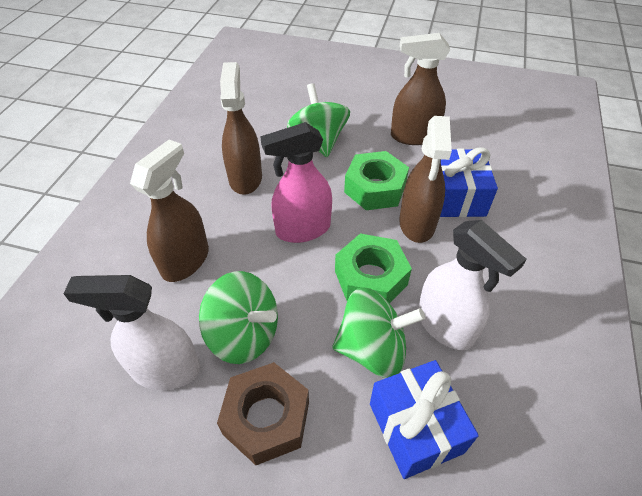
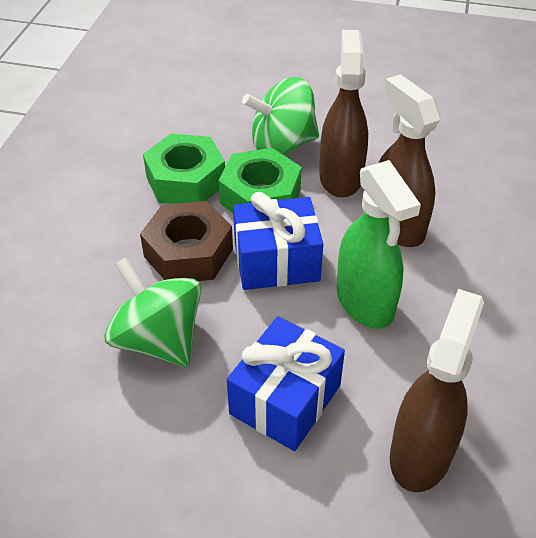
brown spray bottle: 4 -> 3
green spinning top: 3 -> 2
green spray bottle: 0 -> 1
pink spray bottle: 1 -> 0
white spray bottle: 2 -> 0

